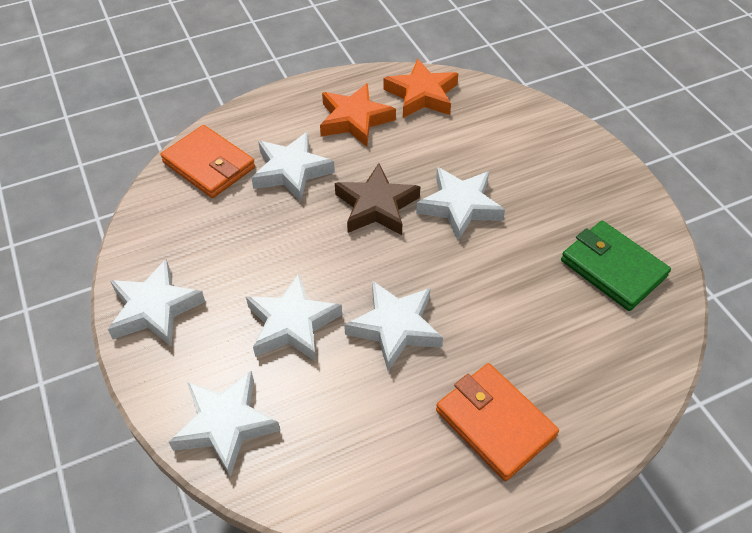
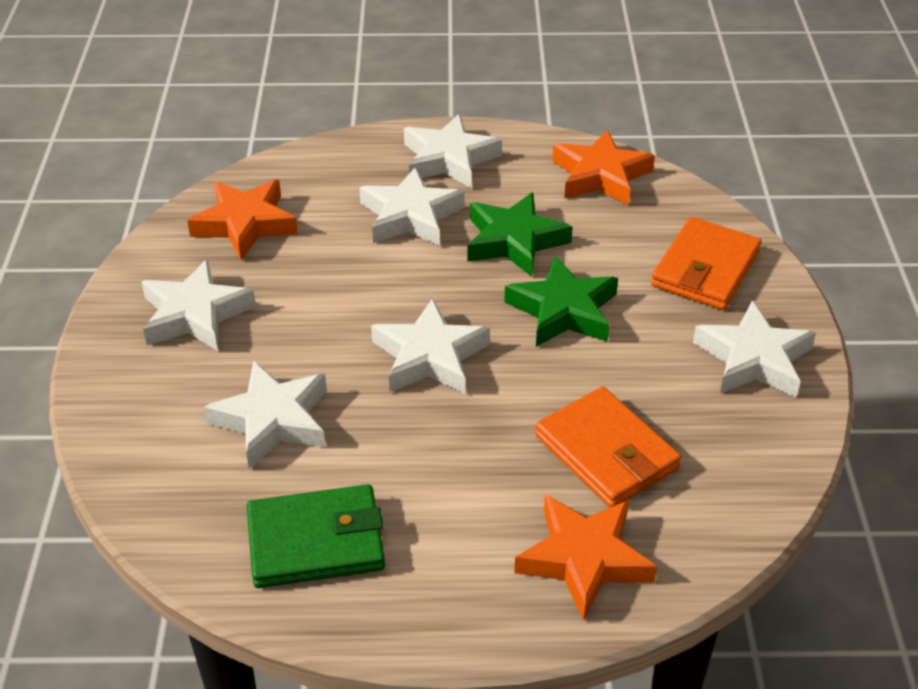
brown star: 1 -> 0
green star: 0 -> 2
orange star: 2 -> 3

